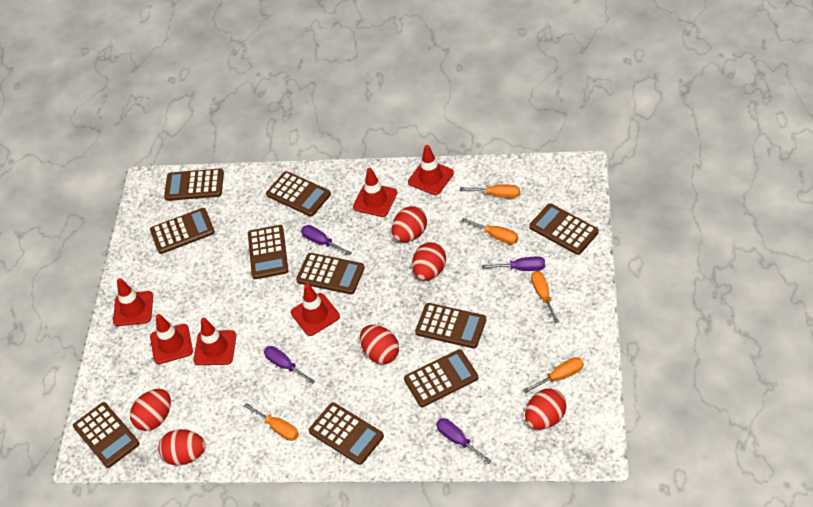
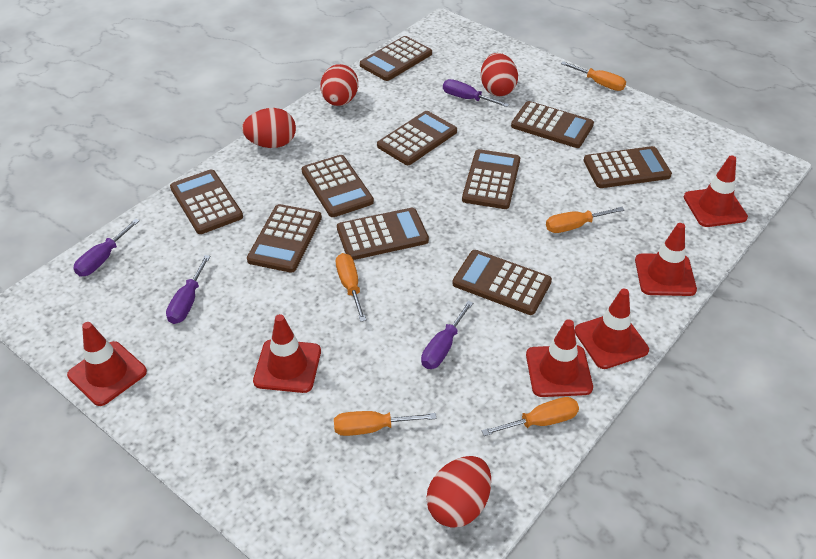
red egg: 6 -> 4

